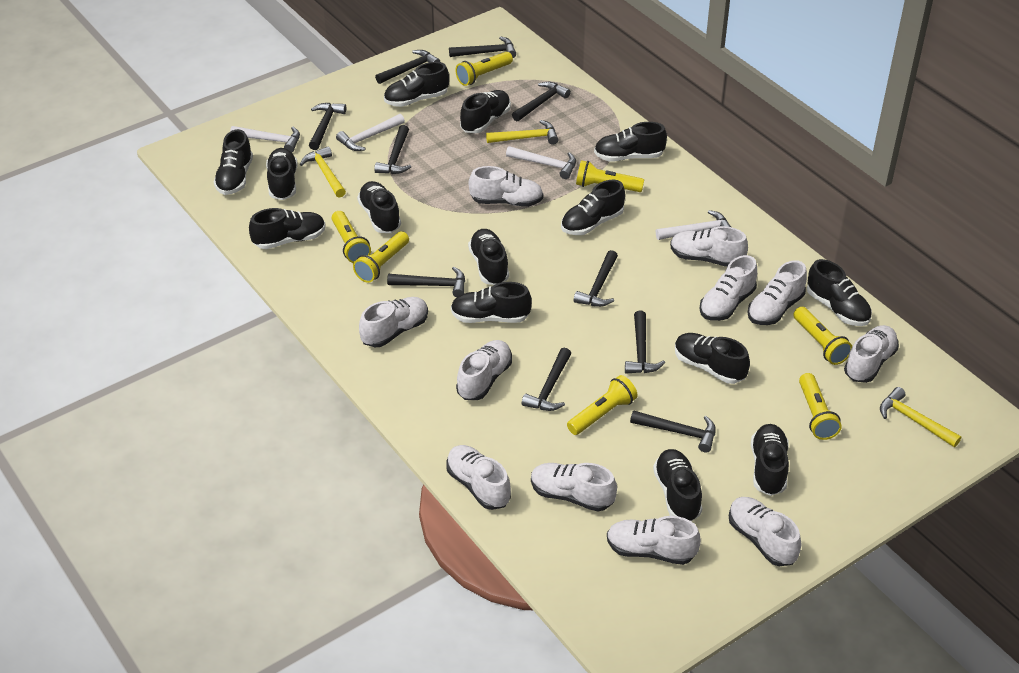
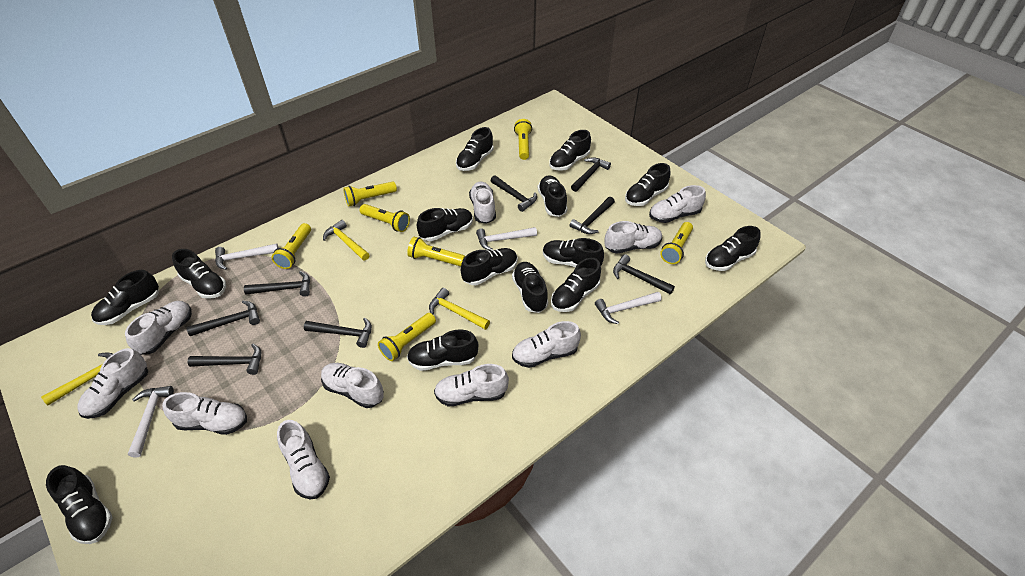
black hammer: 10 -> 8
white shoe: 11 -> 10

